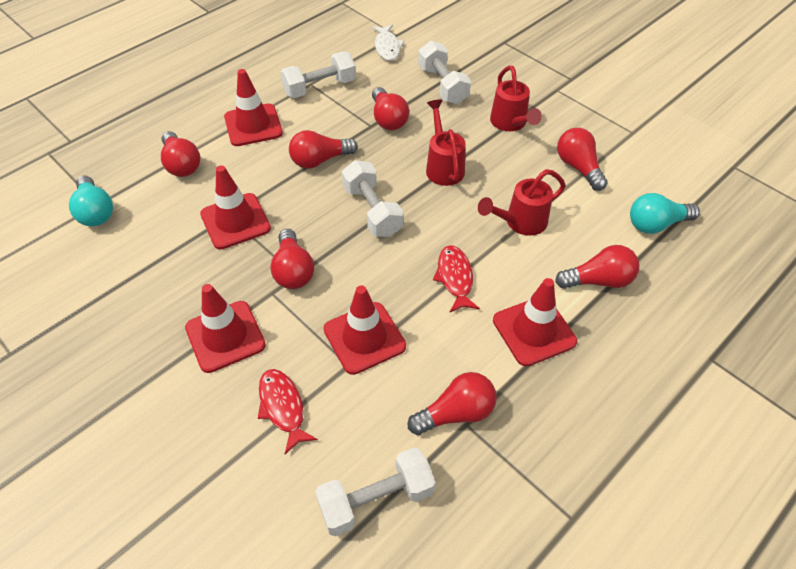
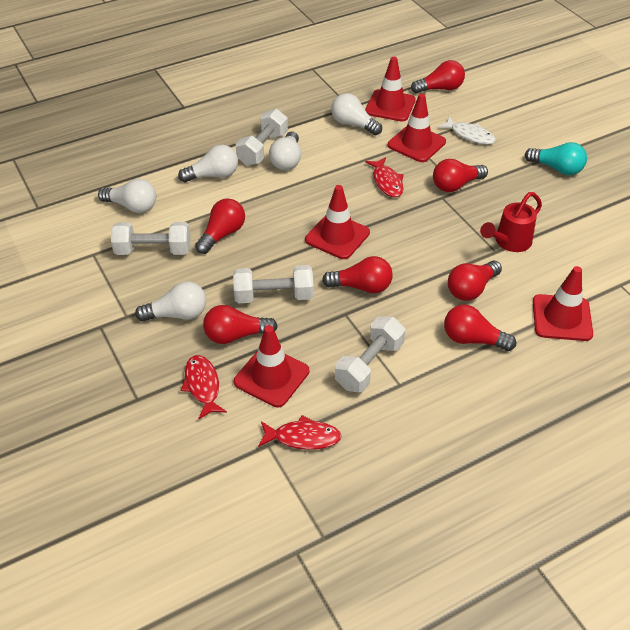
red fish: 2 -> 3
red watering can: 3 -> 1
turquoise light bulb: 2 -> 1
white light bulb: 0 -> 5

